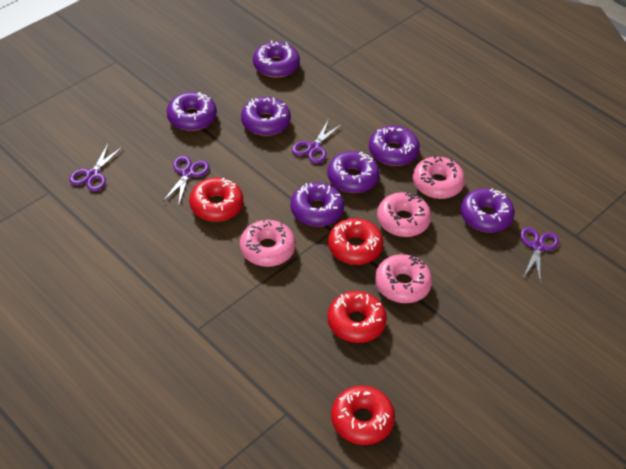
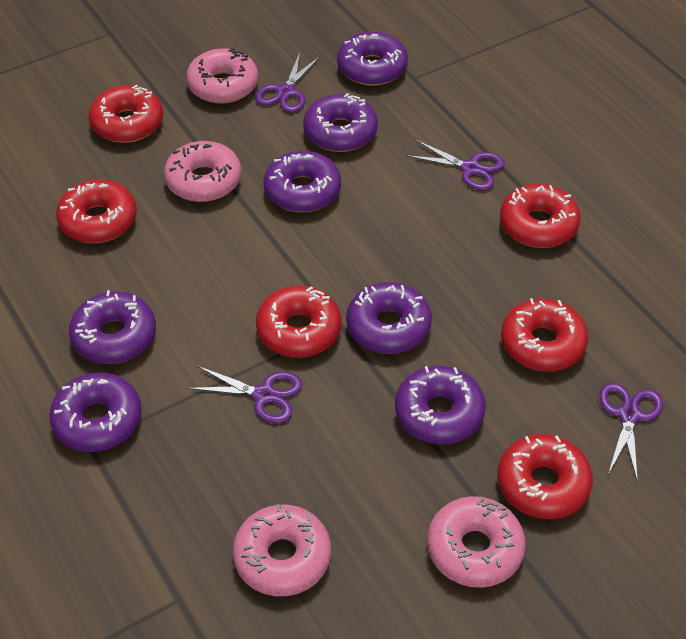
red donut: 4 -> 6

